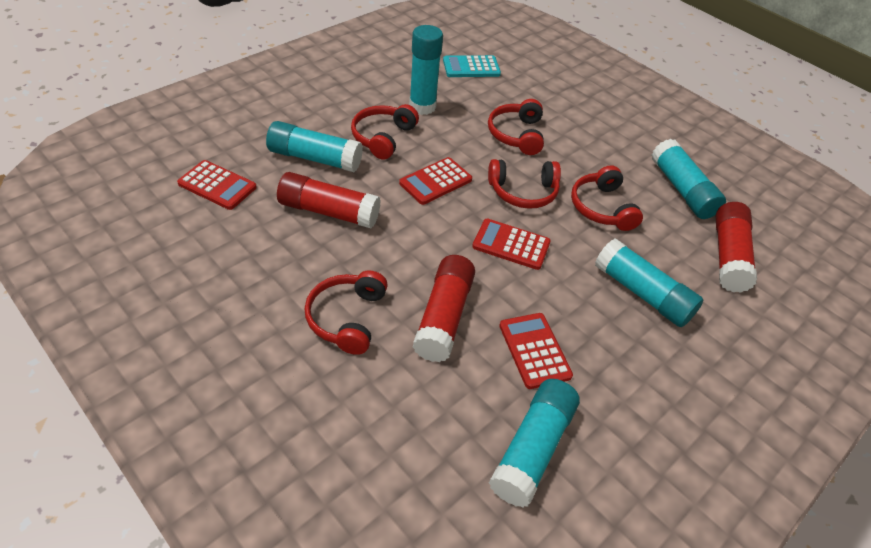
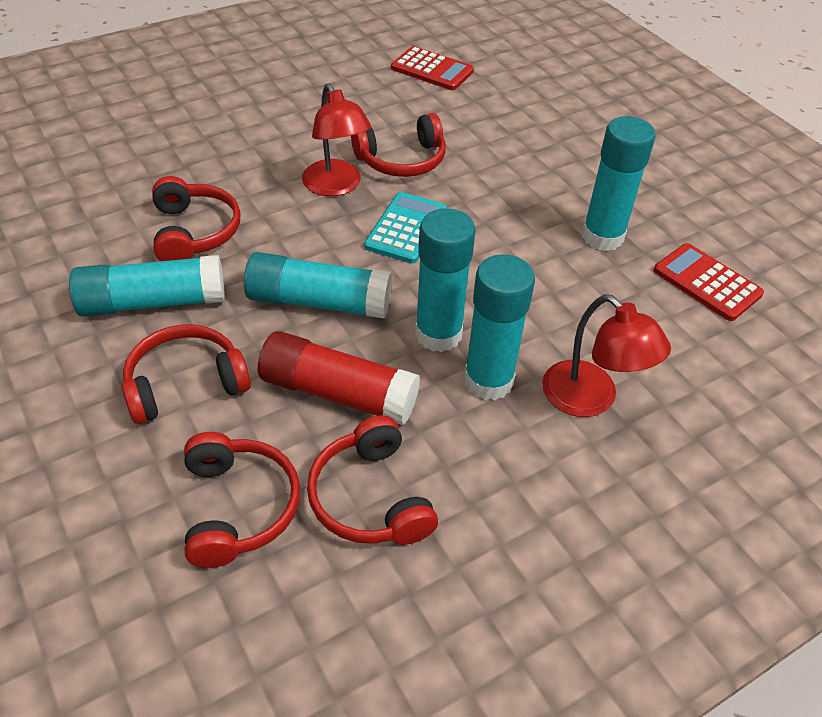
red calculator: 4 -> 2
red glue stick: 3 -> 1
red lamp: 0 -> 2

